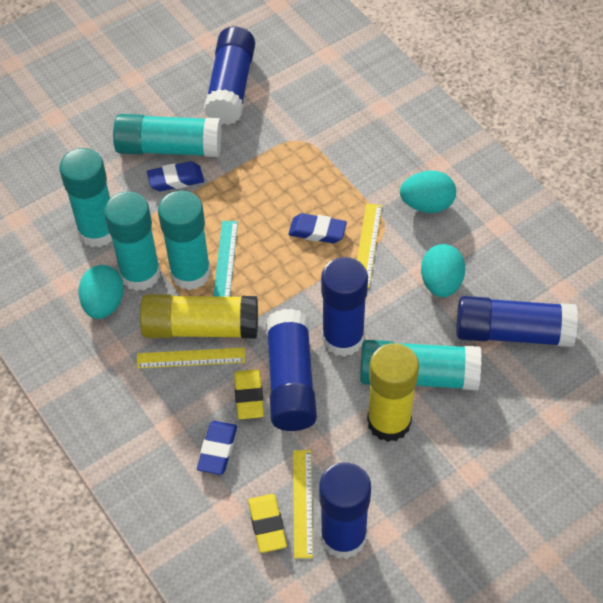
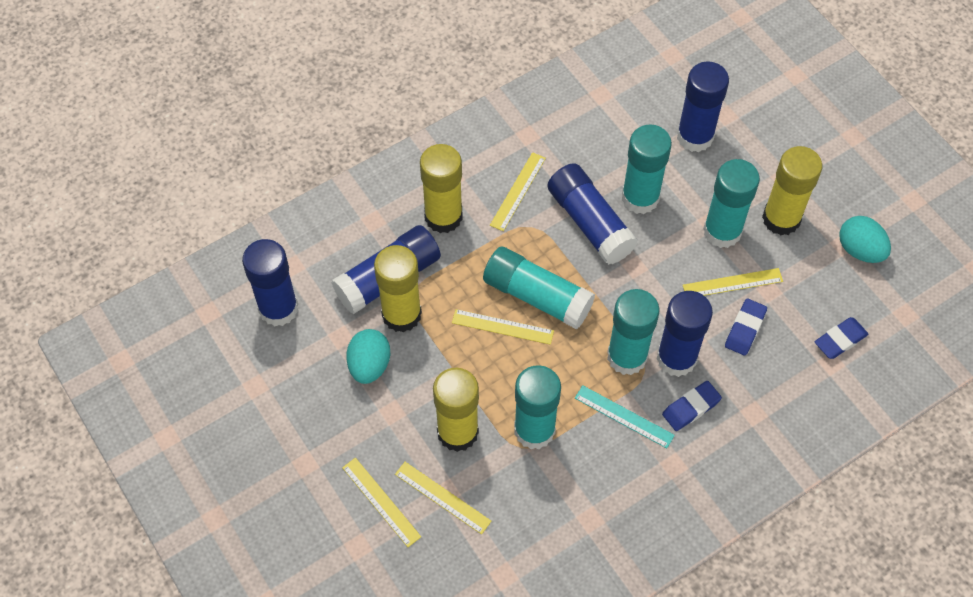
turquoise egg: 3 -> 2
yellow eraser: 2 -> 0
yellow glue stick: 2 -> 4
yellow ruler: 3 -> 5

